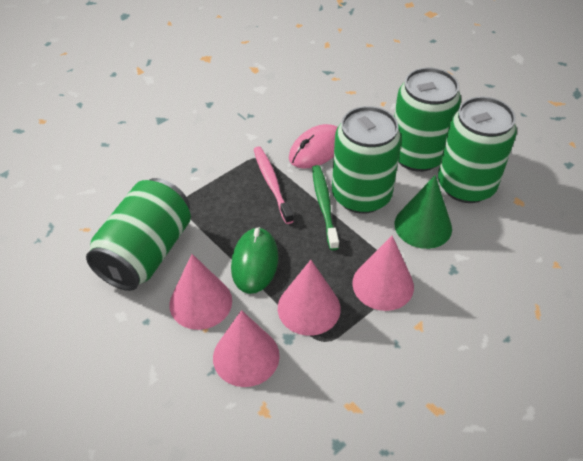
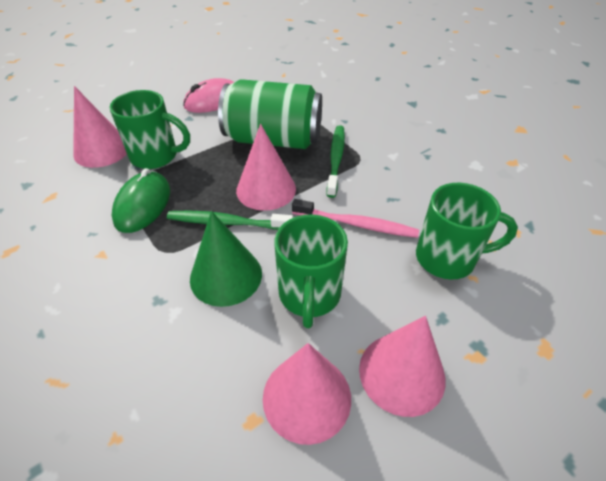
green can: 4 -> 1
green mug: 0 -> 3
green toothbrush: 1 -> 2

